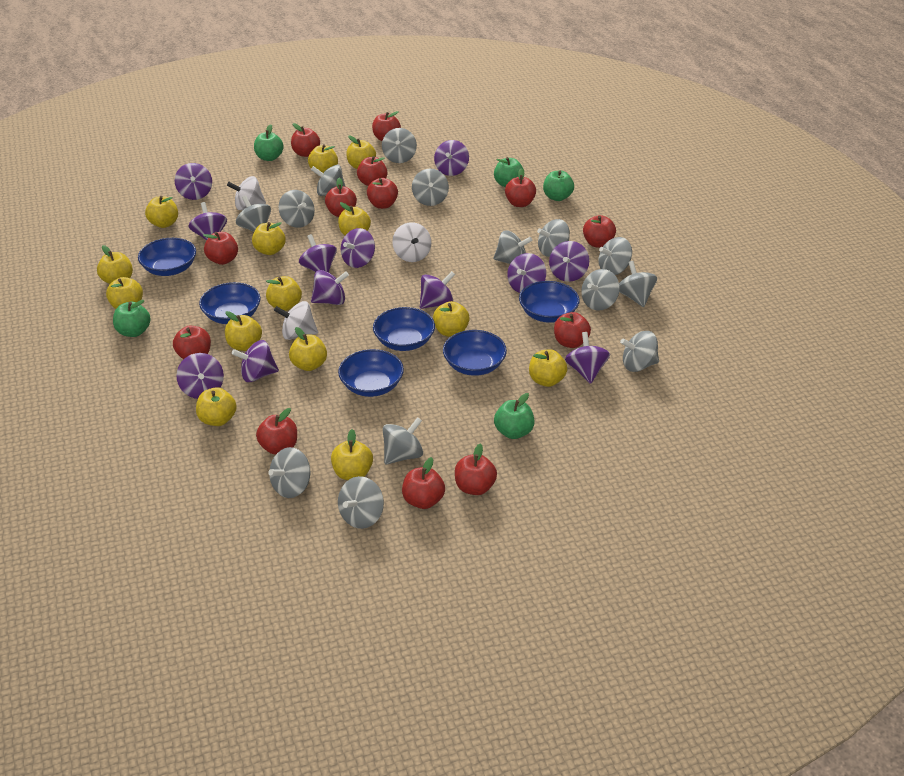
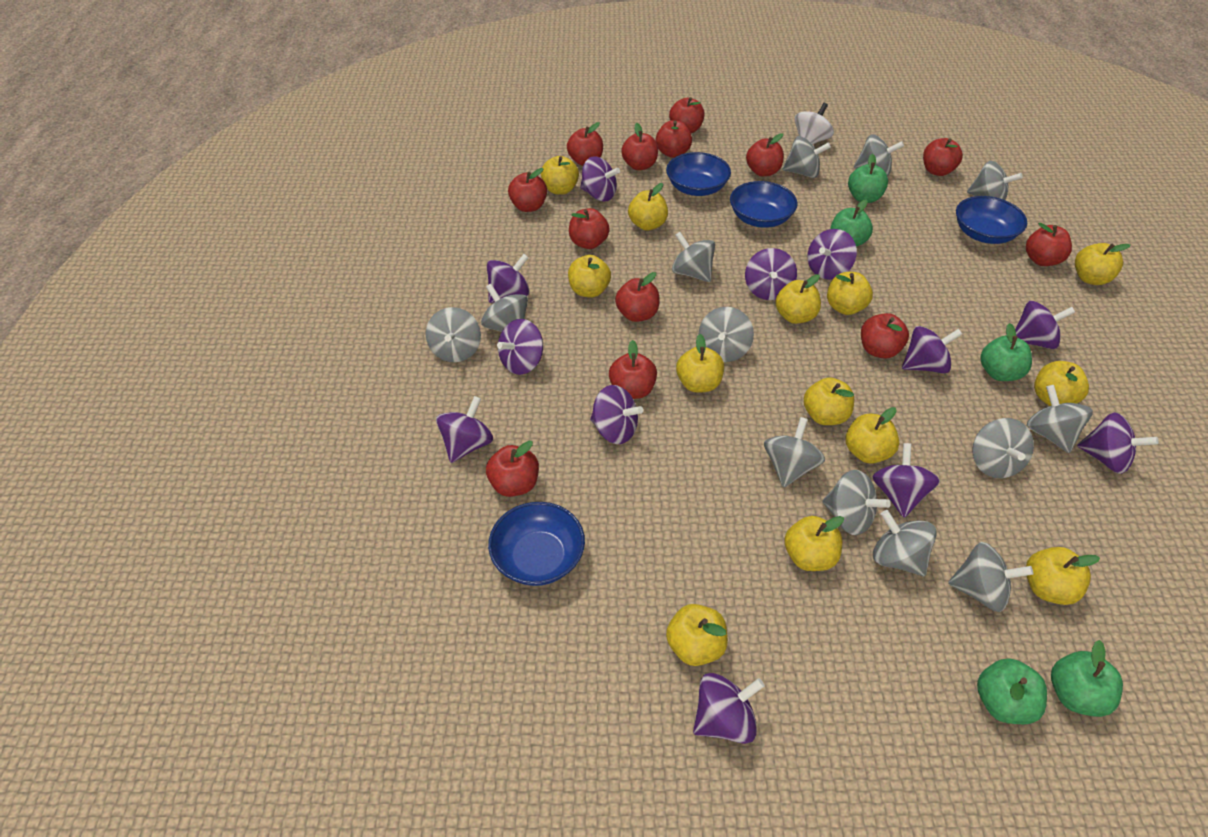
blue bowl: 6 -> 4
grey spinning top: 14 -> 13
white spinning top: 3 -> 1
yellow apple: 14 -> 13

